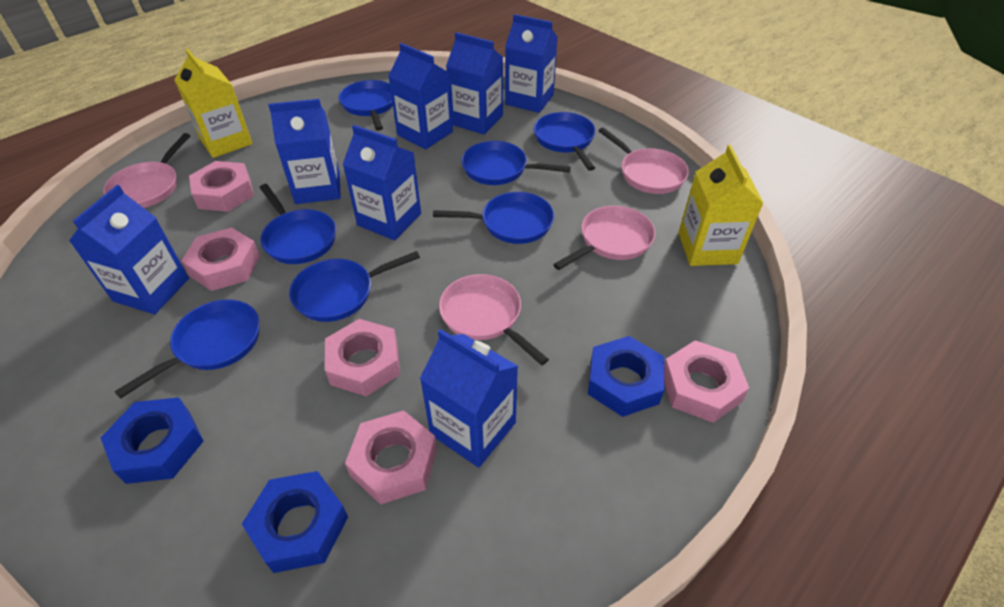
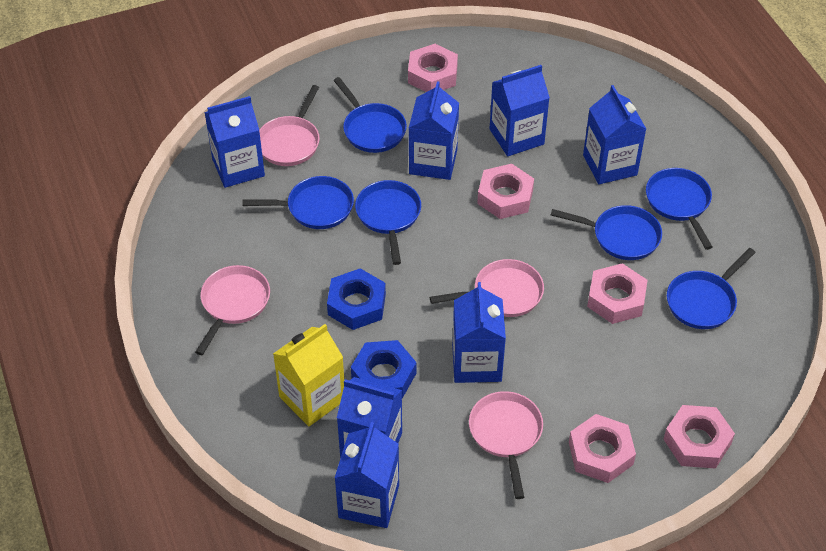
blue nut: 3 -> 2
blue pan: 7 -> 6
yellow carton: 2 -> 1

